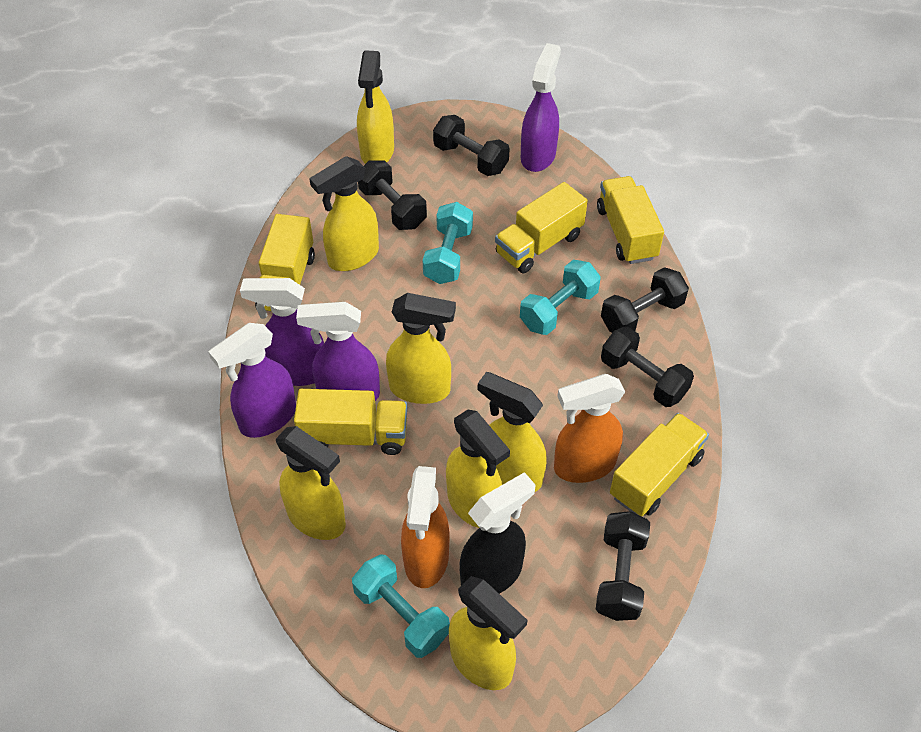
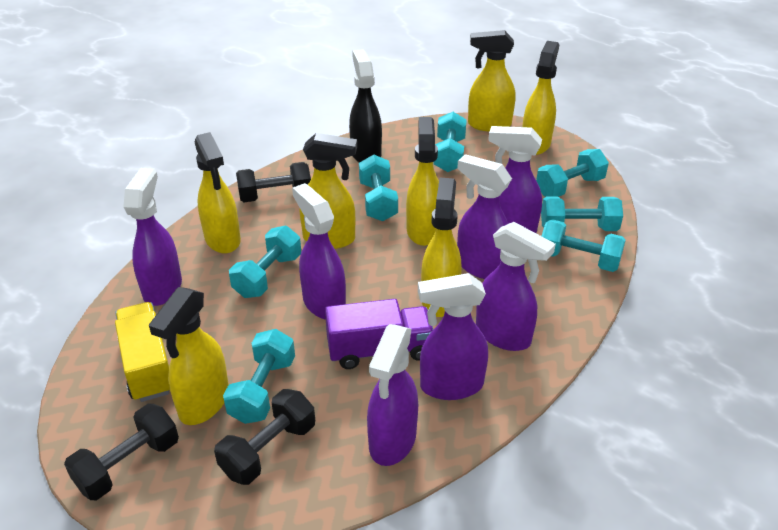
black dumbbell: 5 -> 3
orange spray bottle: 2 -> 0
purple spray bottle: 4 -> 7
purple truck: 0 -> 1
turquoise dumbbell: 3 -> 7
yellow truck: 5 -> 1

